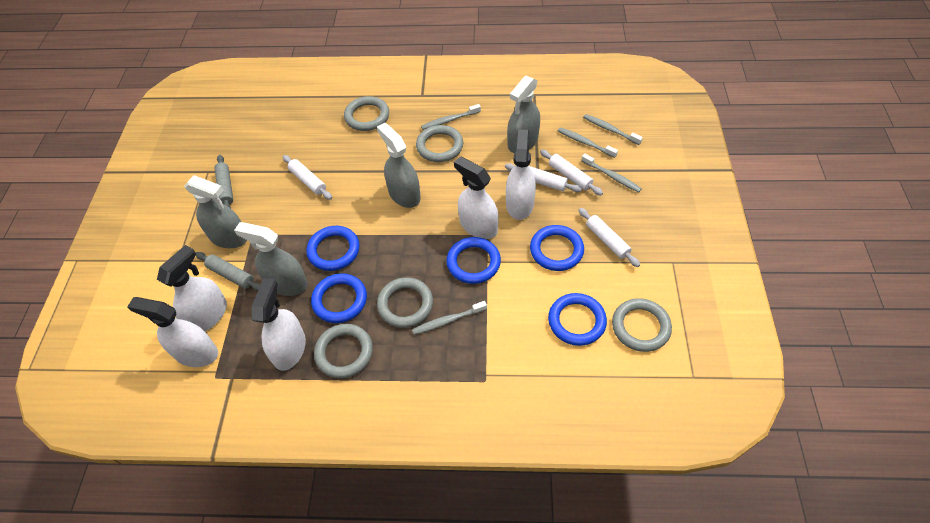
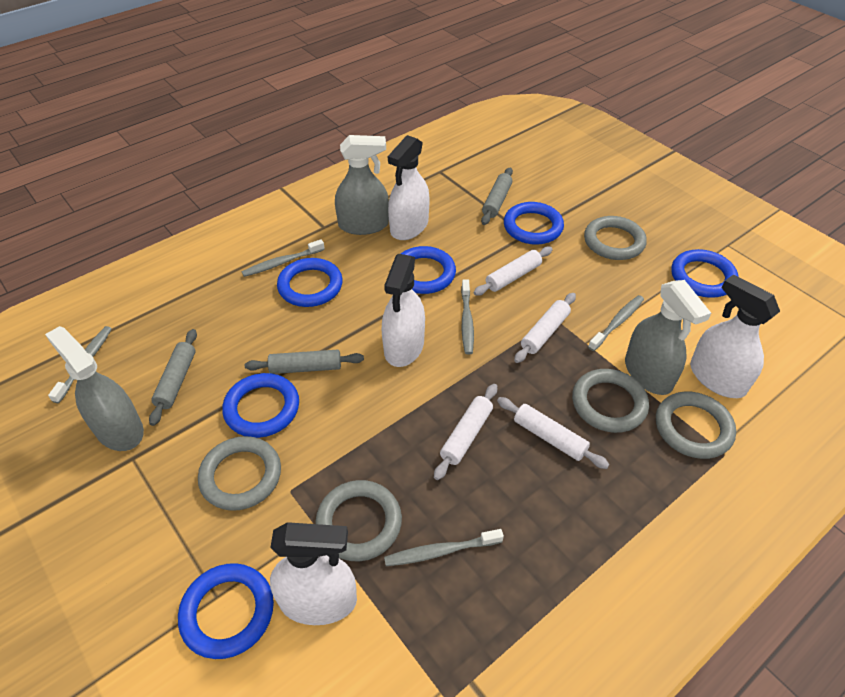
blue ring: 5 -> 6
grey rolling pin: 2 -> 3
grey spray bottle: 4 -> 3
white spray bottle: 5 -> 4

